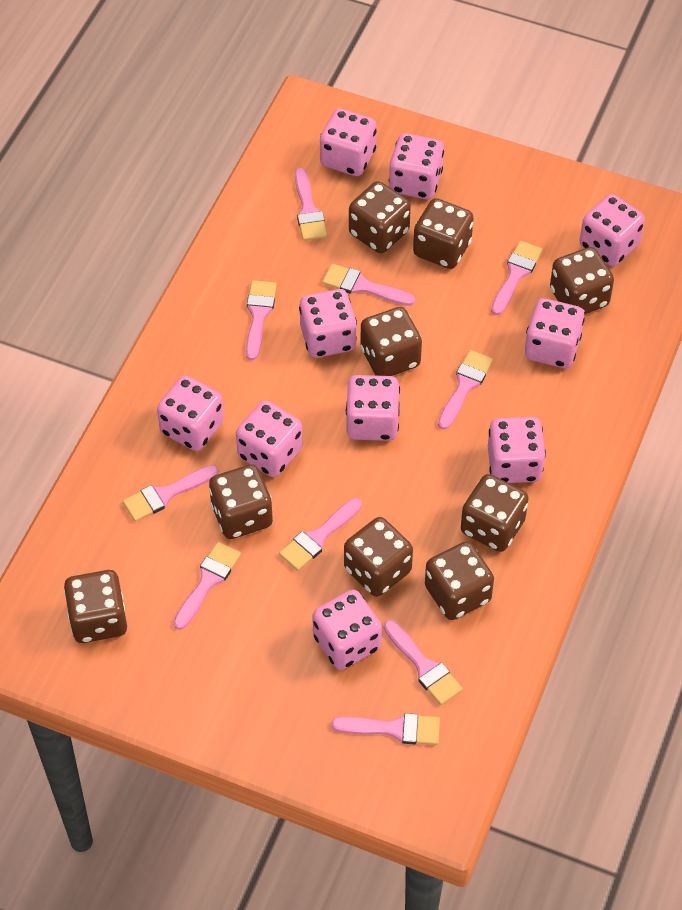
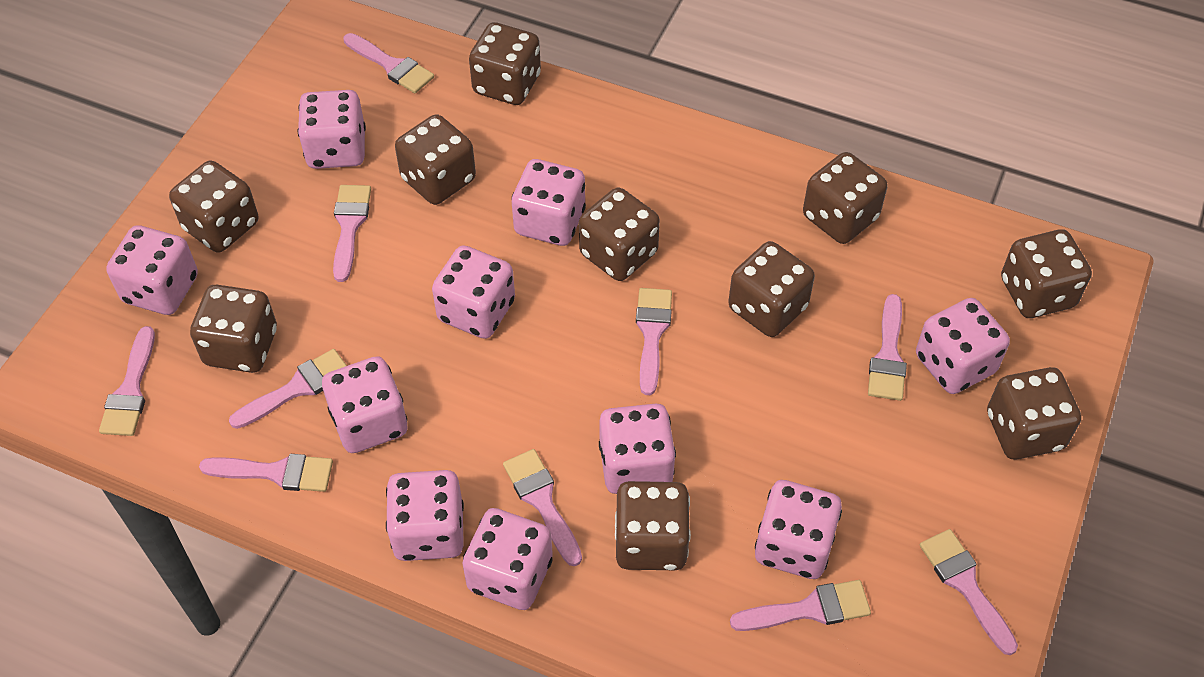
brown dice: 9 -> 10

